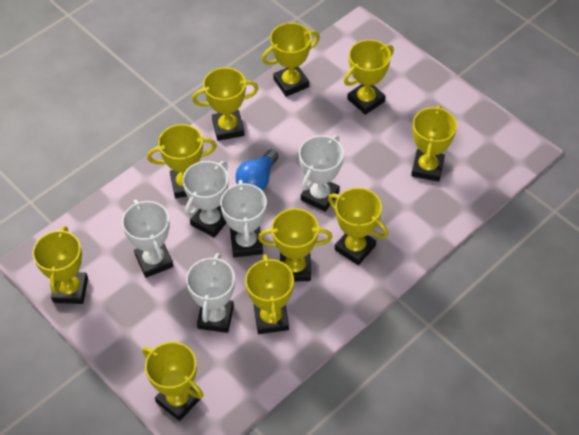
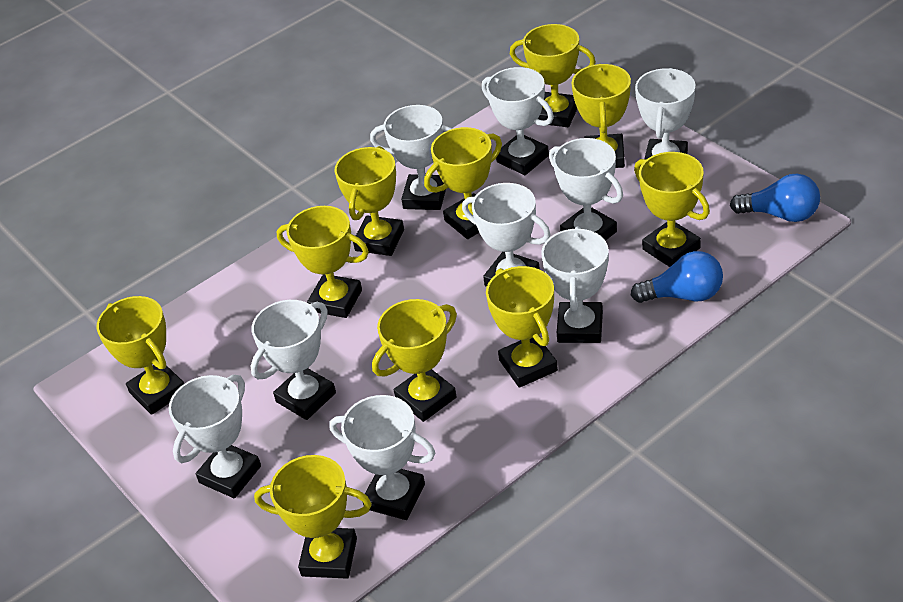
blue light bulb: 1 -> 2
white trophy: 5 -> 9

